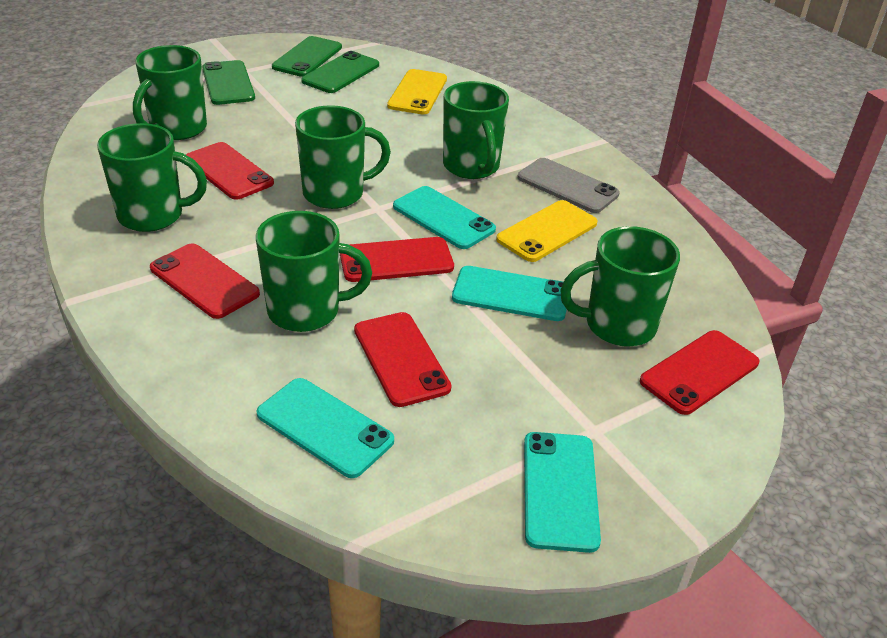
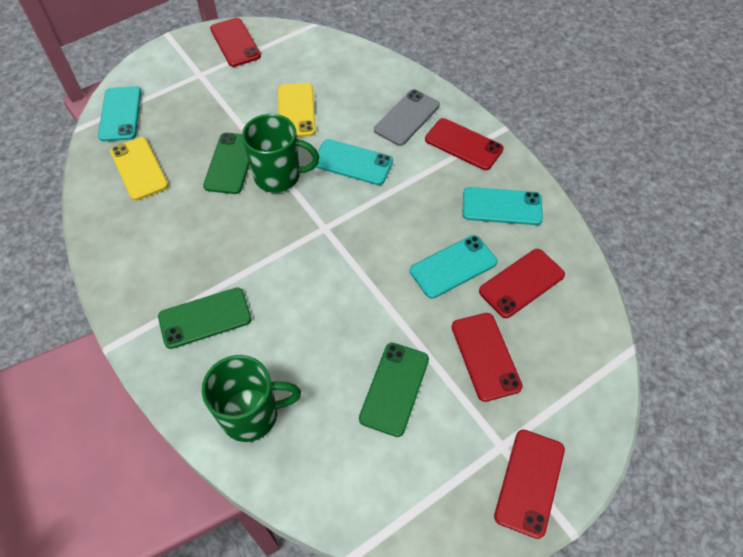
green mug: 6 -> 2

